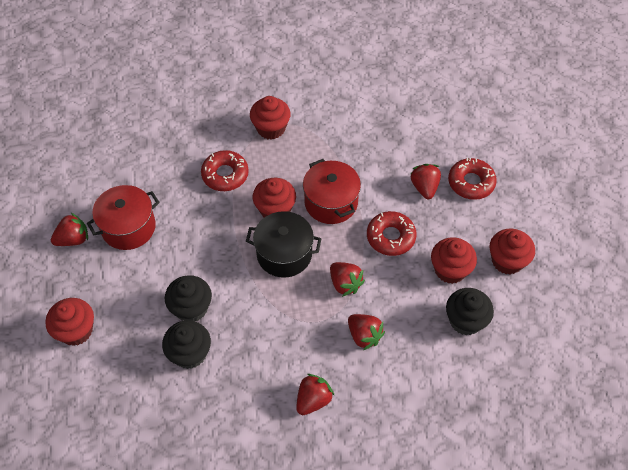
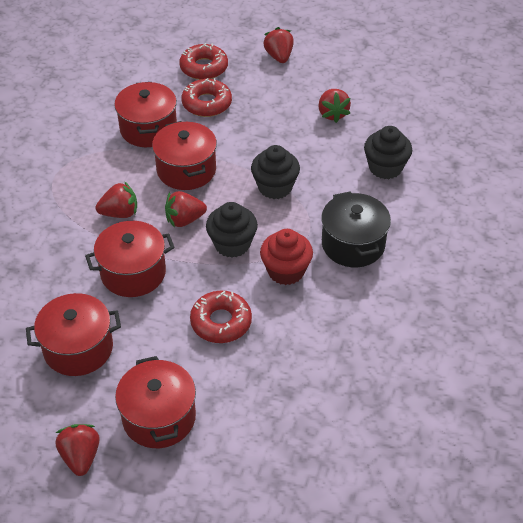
red cupcake: 5 -> 1
red pot: 2 -> 5

